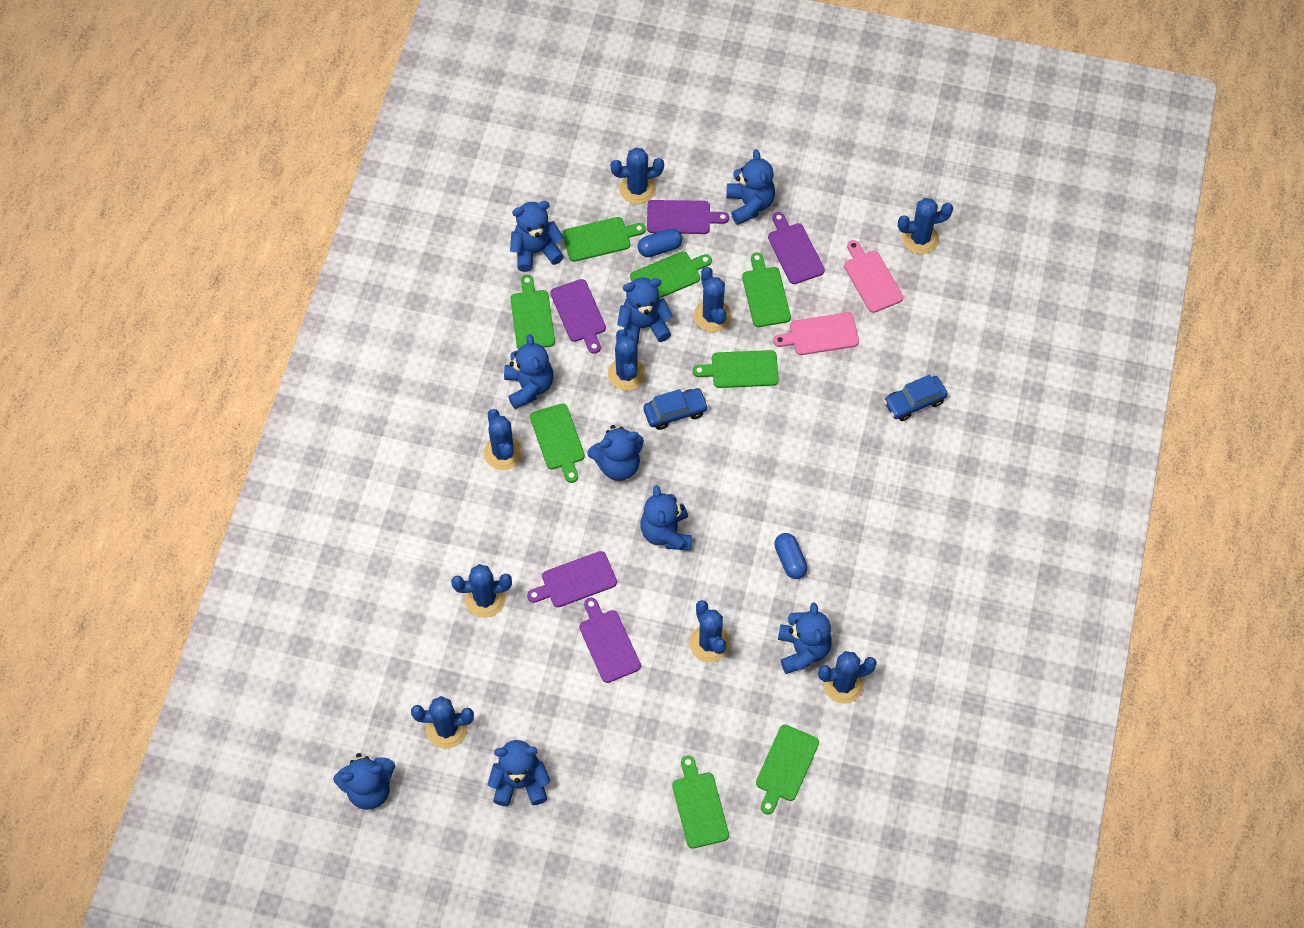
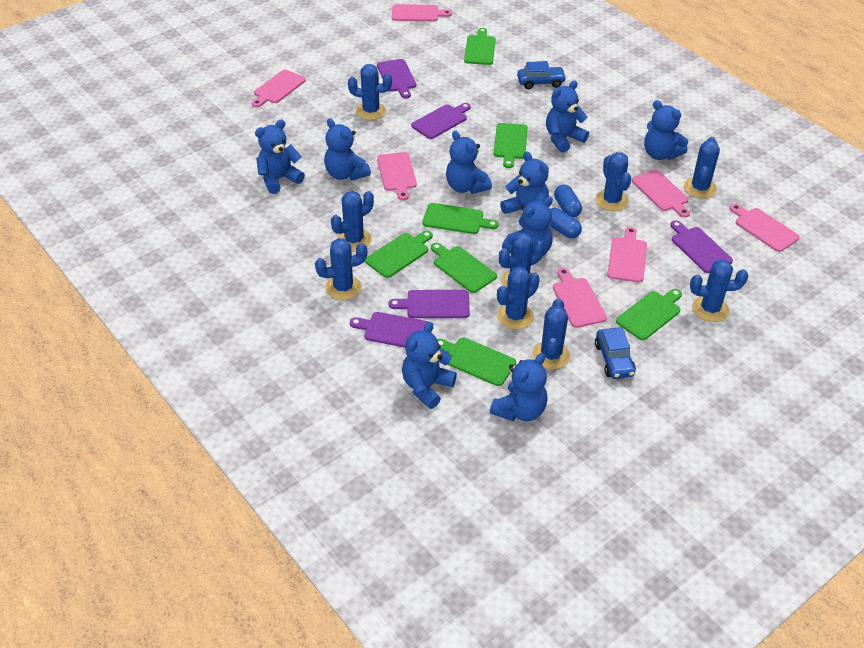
green cutting board: 8 -> 7
pink cutting board: 2 -> 7

